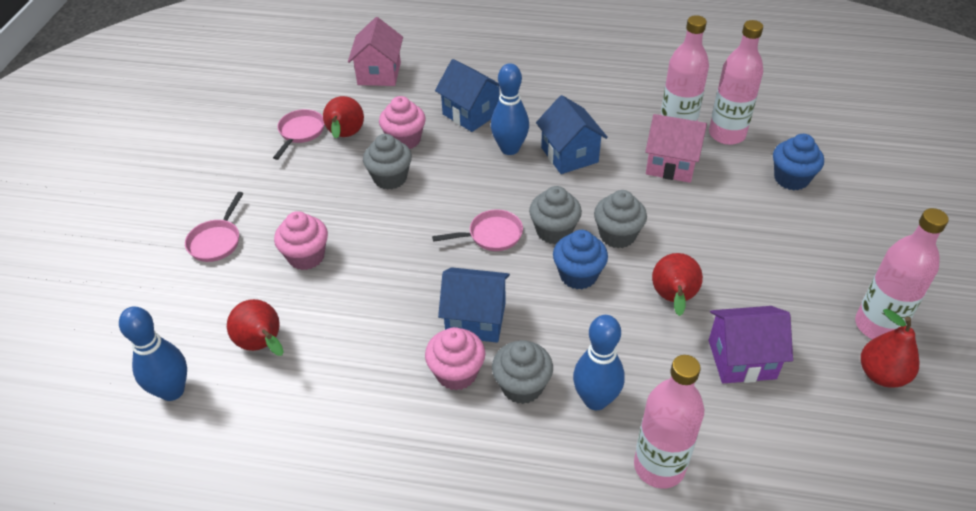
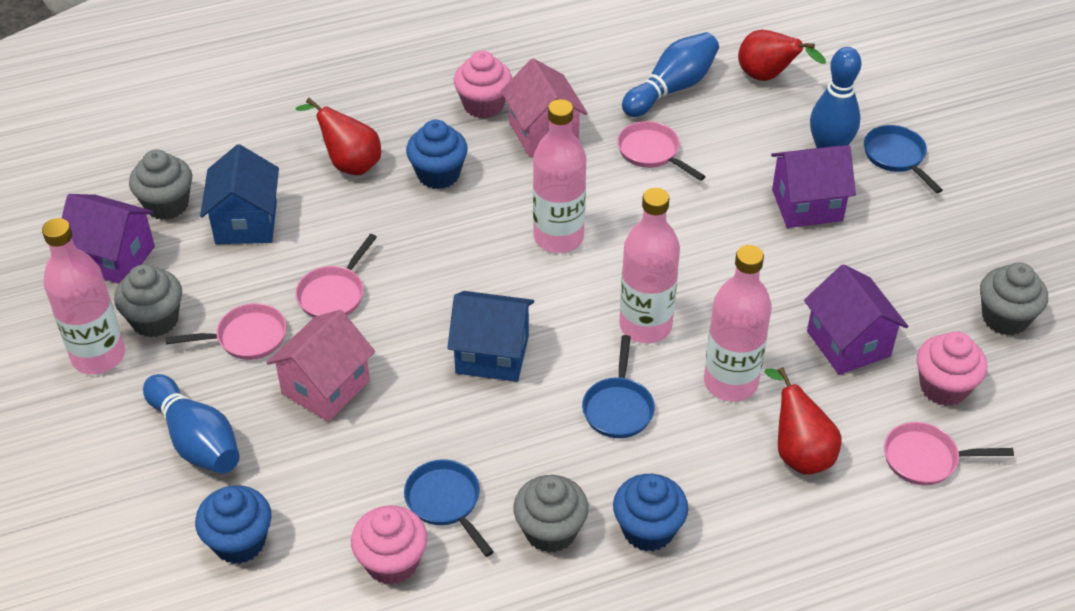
blue cupcake: 2 -> 3
blue house: 3 -> 2
blue pan: 0 -> 3
pink pan: 3 -> 4
purple house: 1 -> 3
red pear: 4 -> 3

